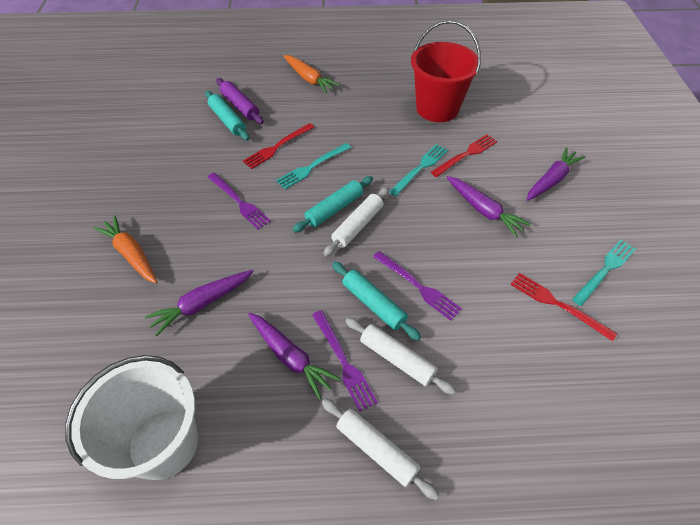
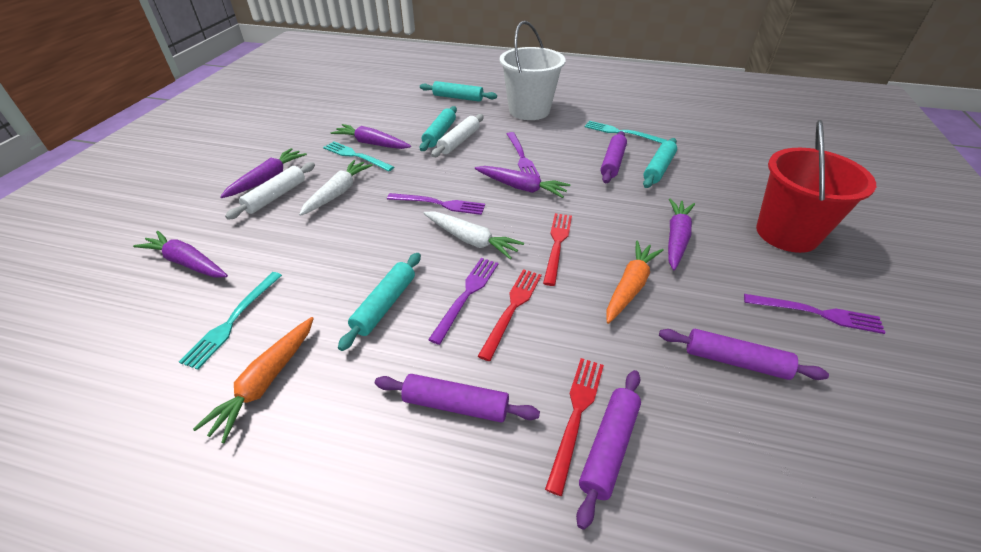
purple carrot: 4 -> 5
purple fork: 3 -> 4
purple rolling pin: 1 -> 4
turquoise rolling pin: 3 -> 4
white carrot: 0 -> 2
white rolling pin: 3 -> 2

